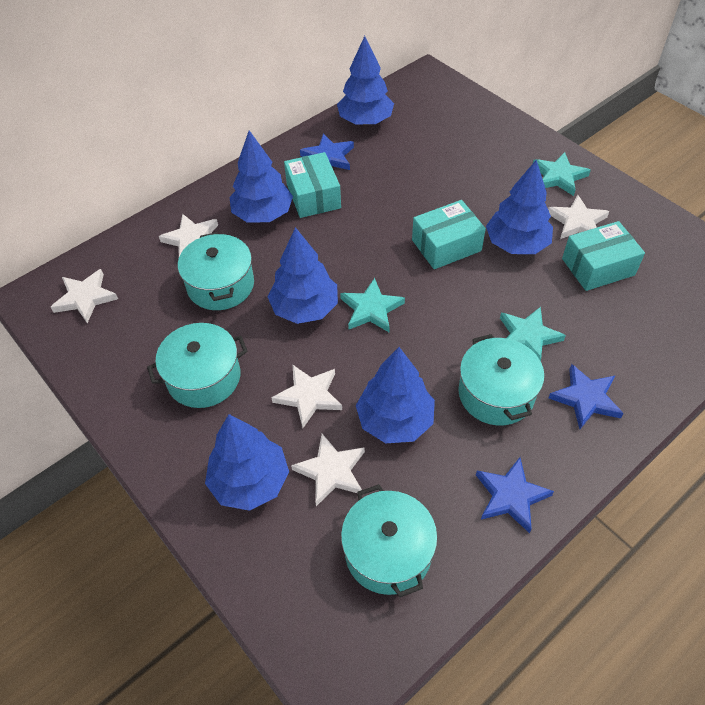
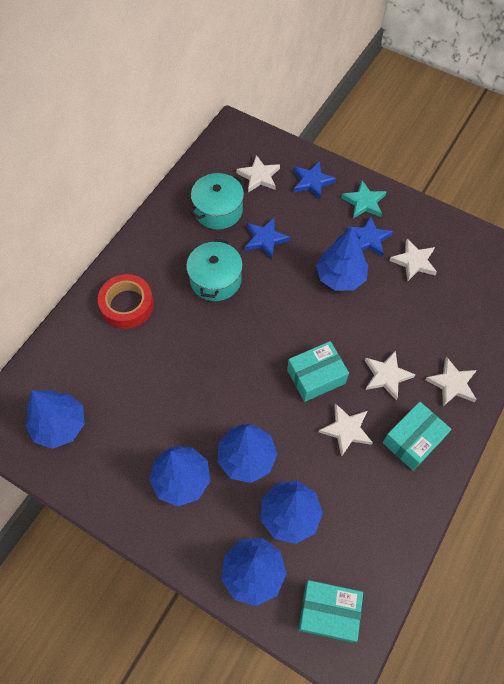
red tape: 0 -> 1
turquoise pot: 4 -> 2
turquoise star: 3 -> 1

